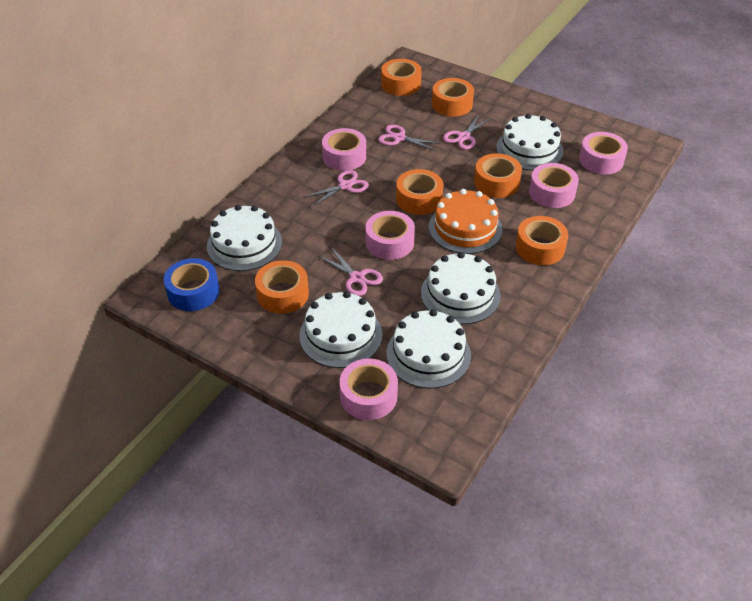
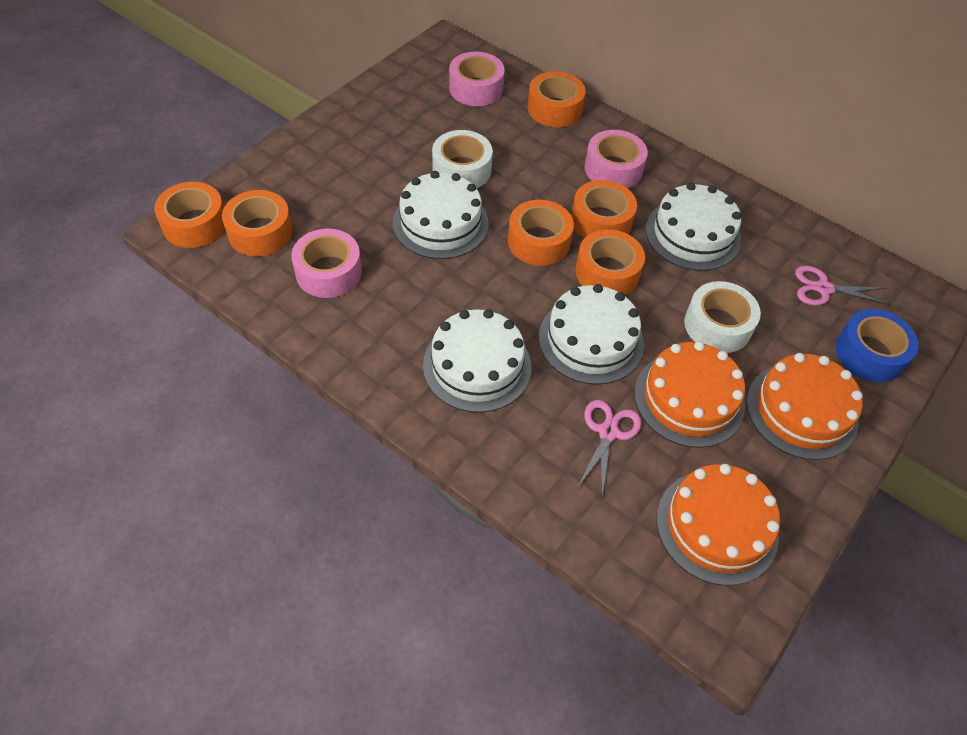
orange cake: 1 -> 3
pink scissors: 4 -> 2
pink tape: 5 -> 3
white cake: 5 -> 4
white tape: 0 -> 2

